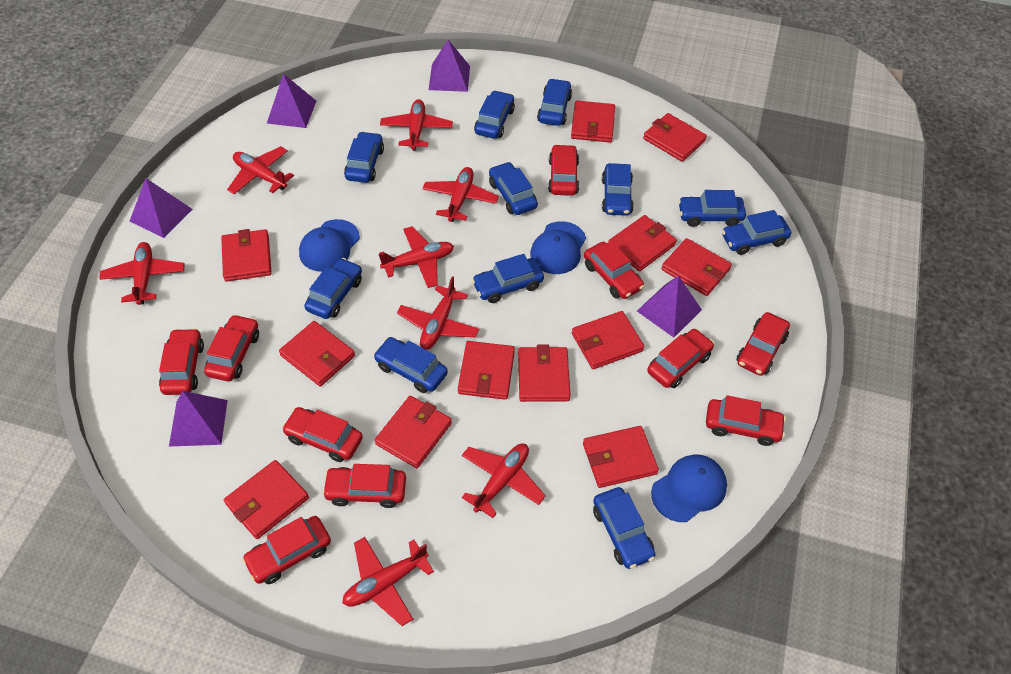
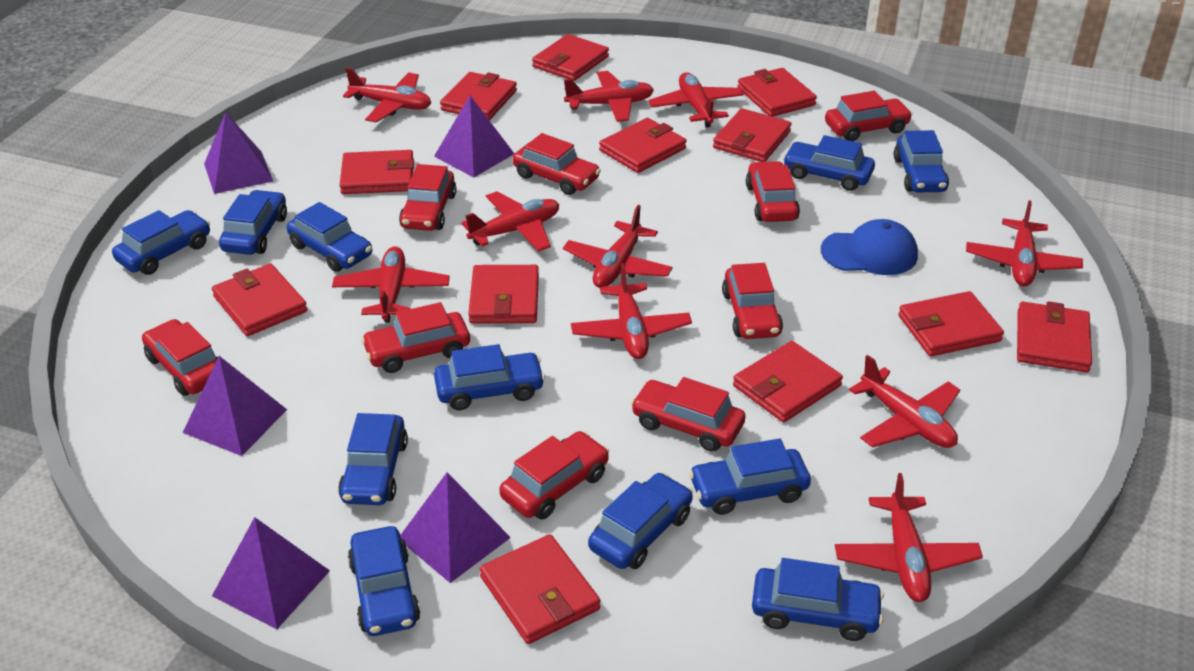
blue cap: 3 -> 1
red car: 10 -> 9
red plane: 8 -> 10

